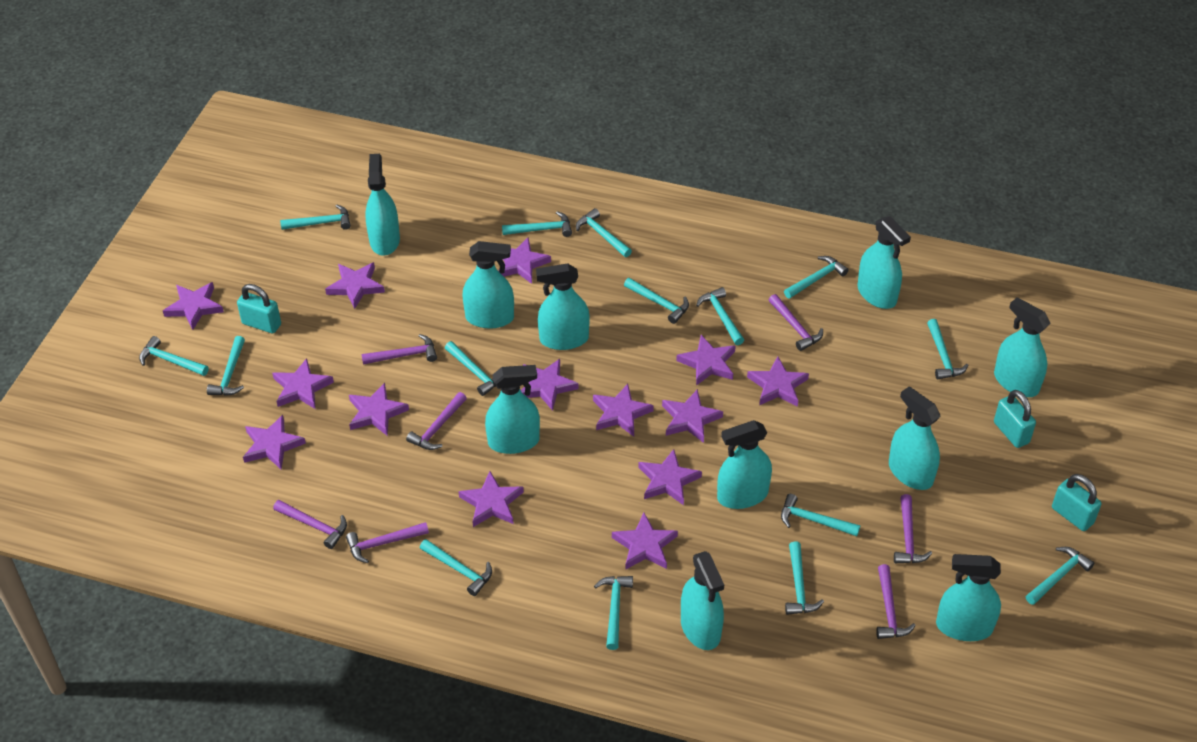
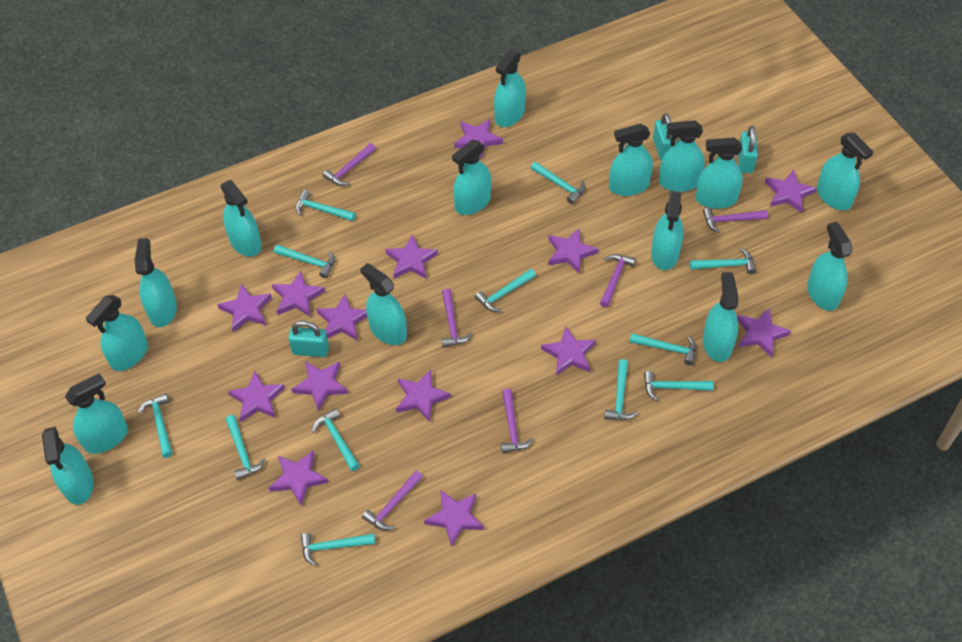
purple hammer: 7 -> 6
turquoise hammer: 15 -> 12
turquoise spray bottle: 10 -> 15

